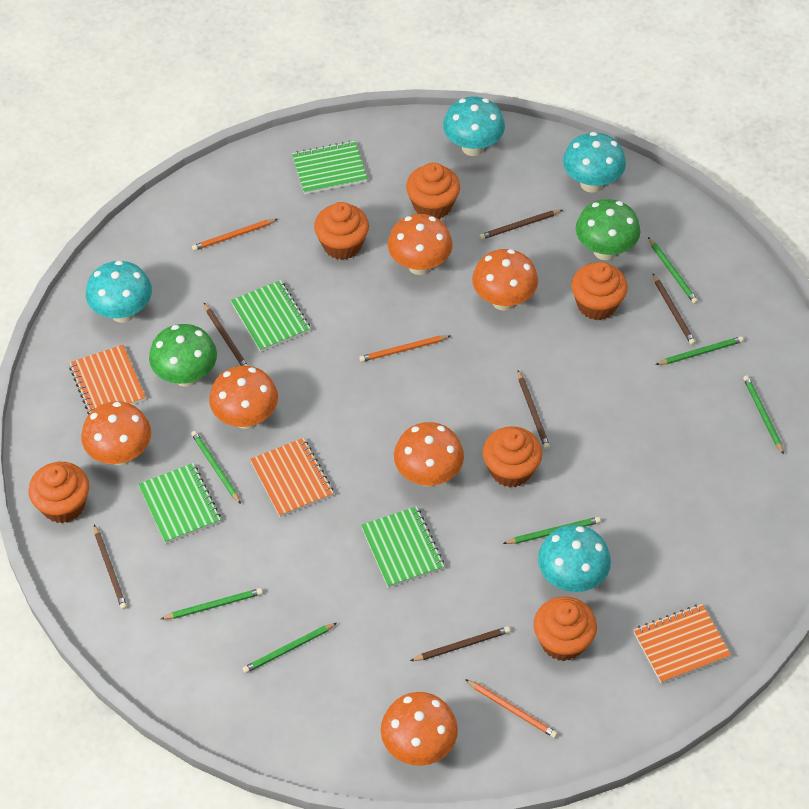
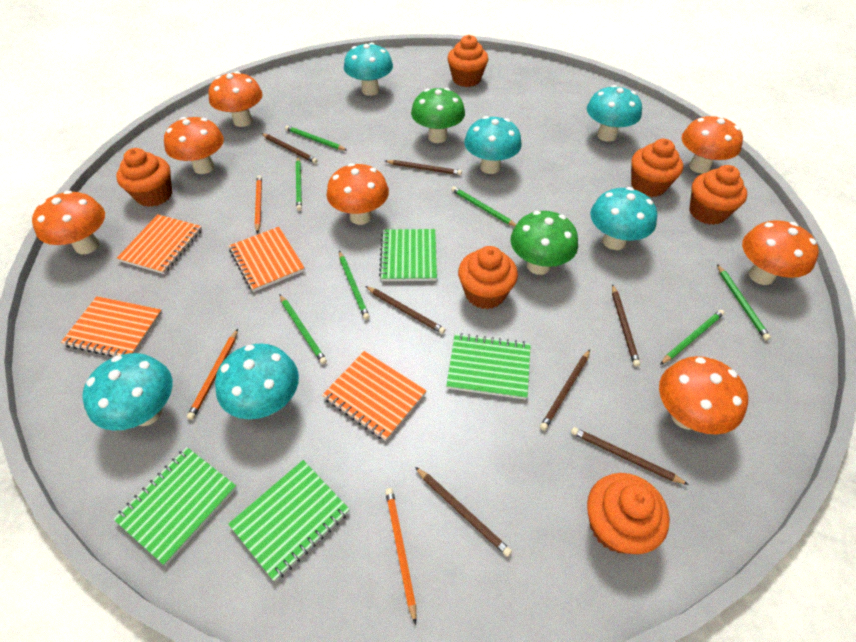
brown pencil: 6 -> 7
orange mushroom: 6 -> 7
orange notebook: 3 -> 4
turquoise mushroom: 4 -> 6

